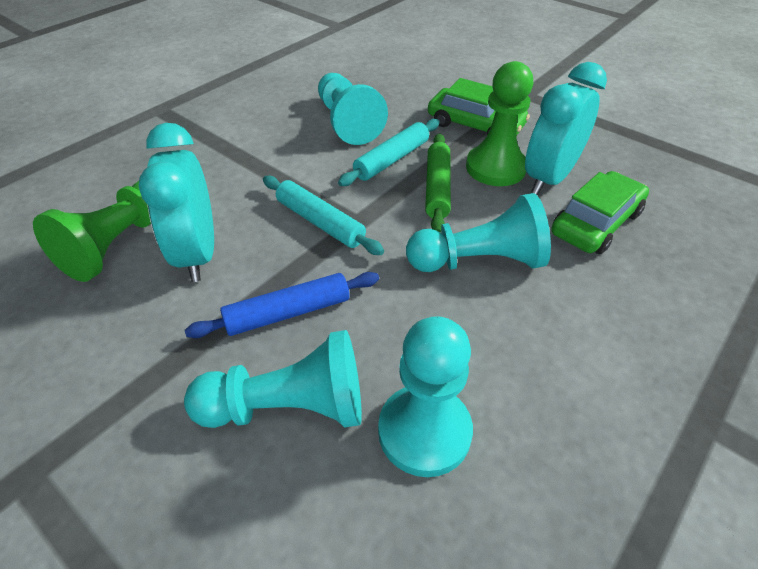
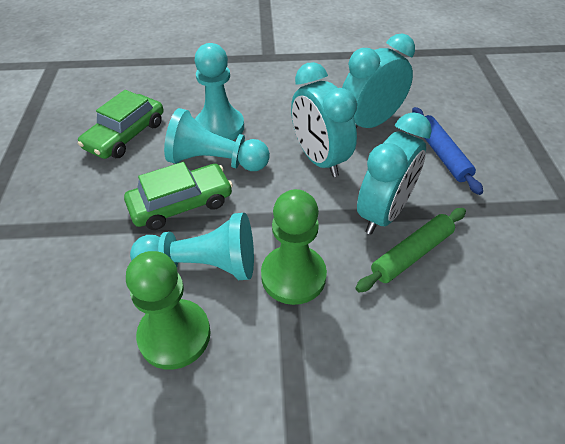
turquoise clock: 2 -> 3
turquoise pawn: 4 -> 3
turquoise rolling pin: 2 -> 0

